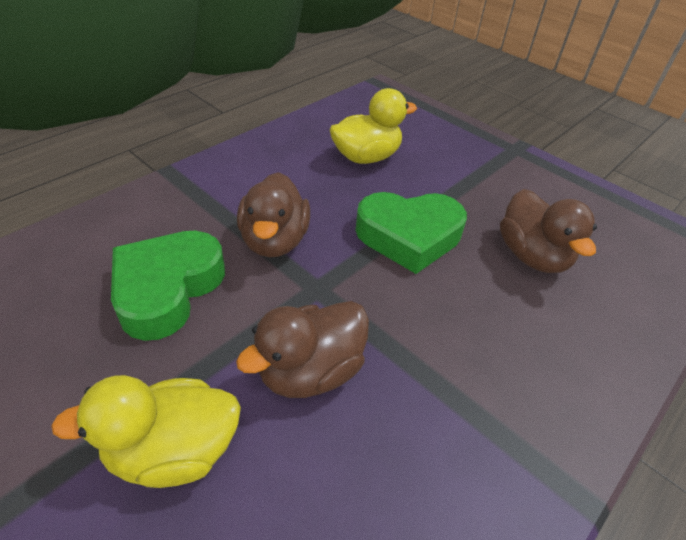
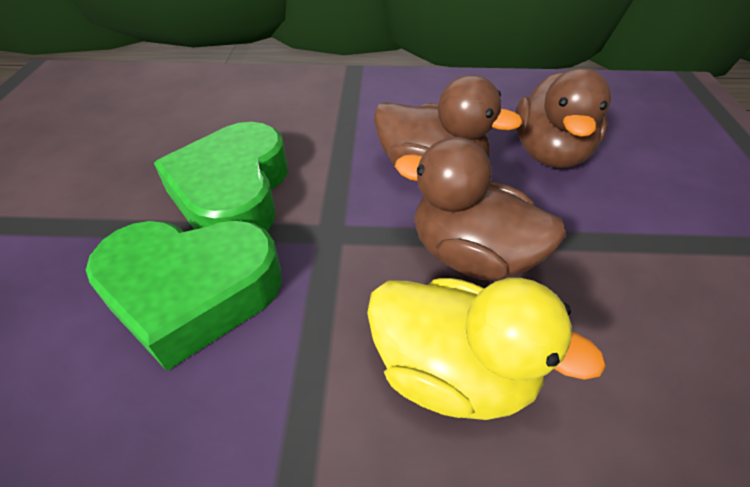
yellow duck: 2 -> 1

